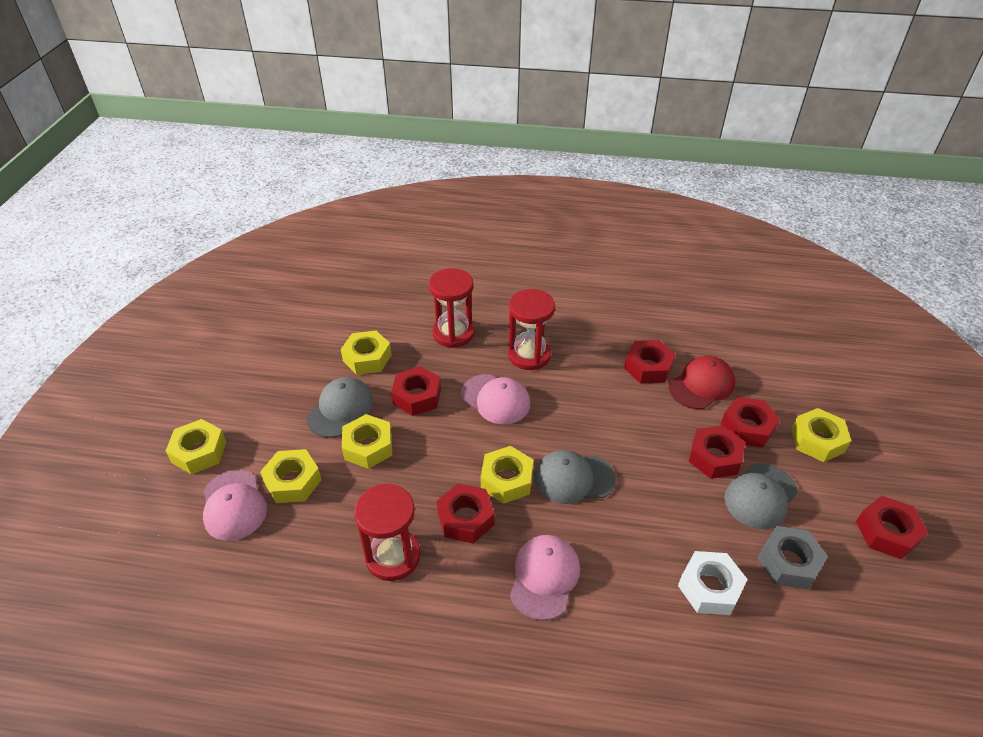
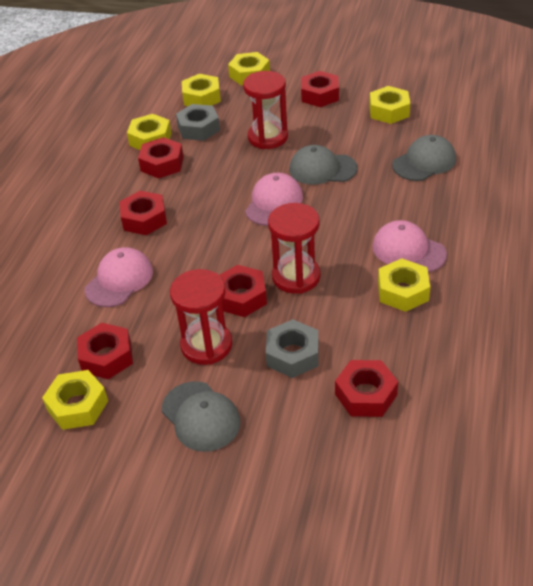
grey nut: 1 -> 2
red cap: 1 -> 0
white nut: 1 -> 0

